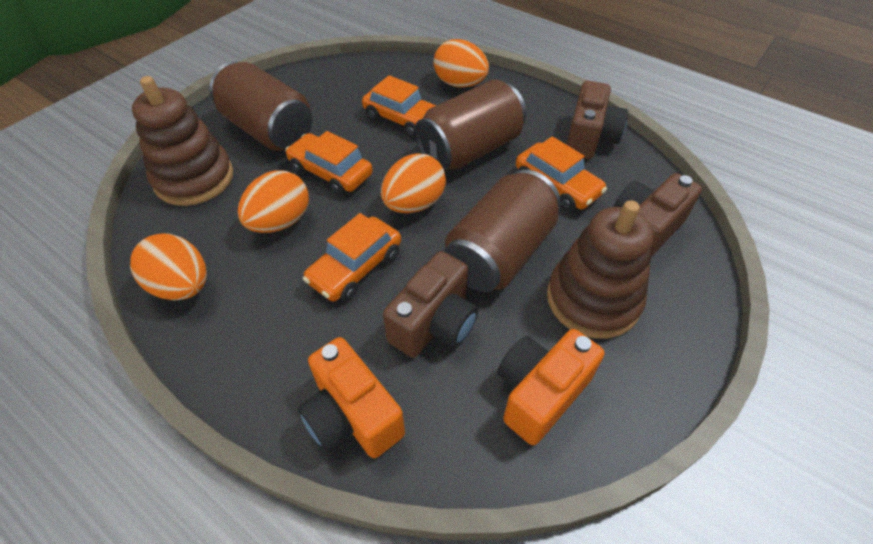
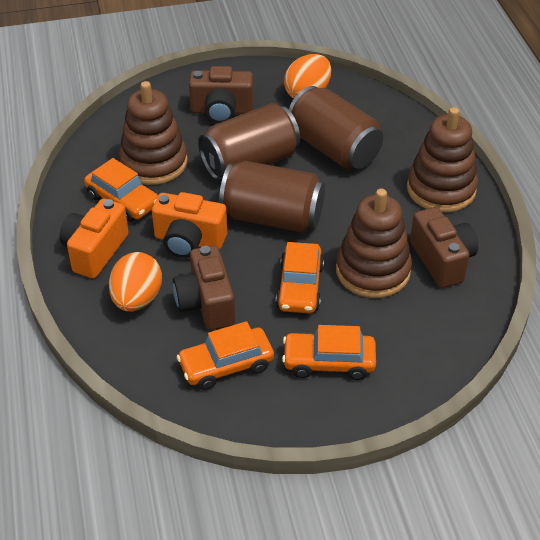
brown stacking toy: 2 -> 3
orange egg: 4 -> 2

